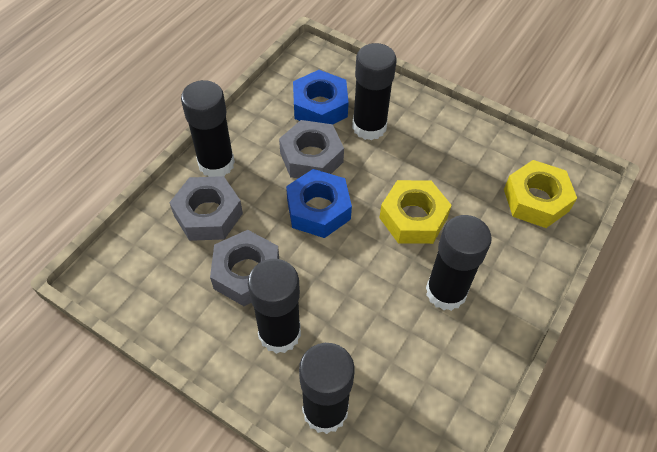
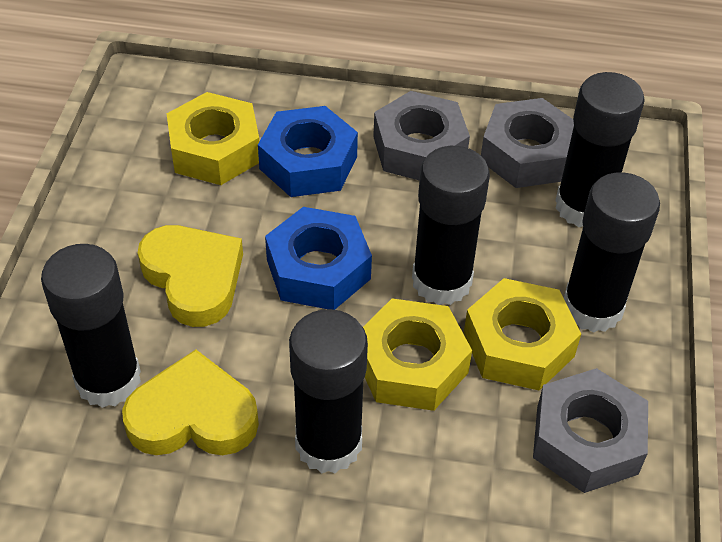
yellow heart: 0 -> 2
yellow nut: 2 -> 3

